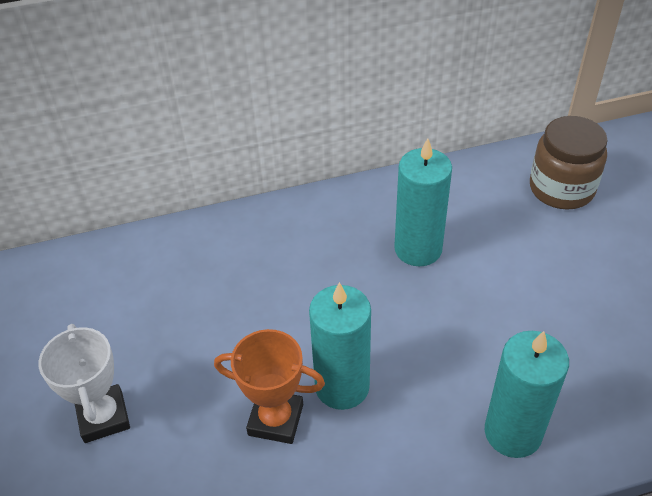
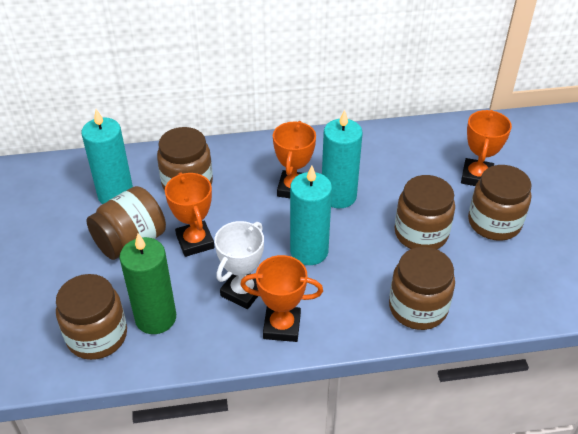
brown jar: 1 -> 6
green candle: 0 -> 1
orange trophy: 1 -> 4

